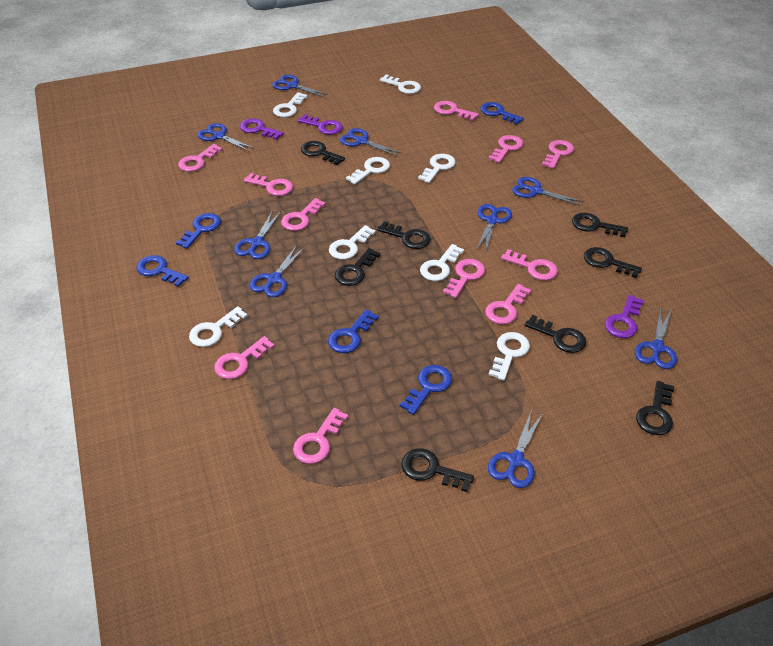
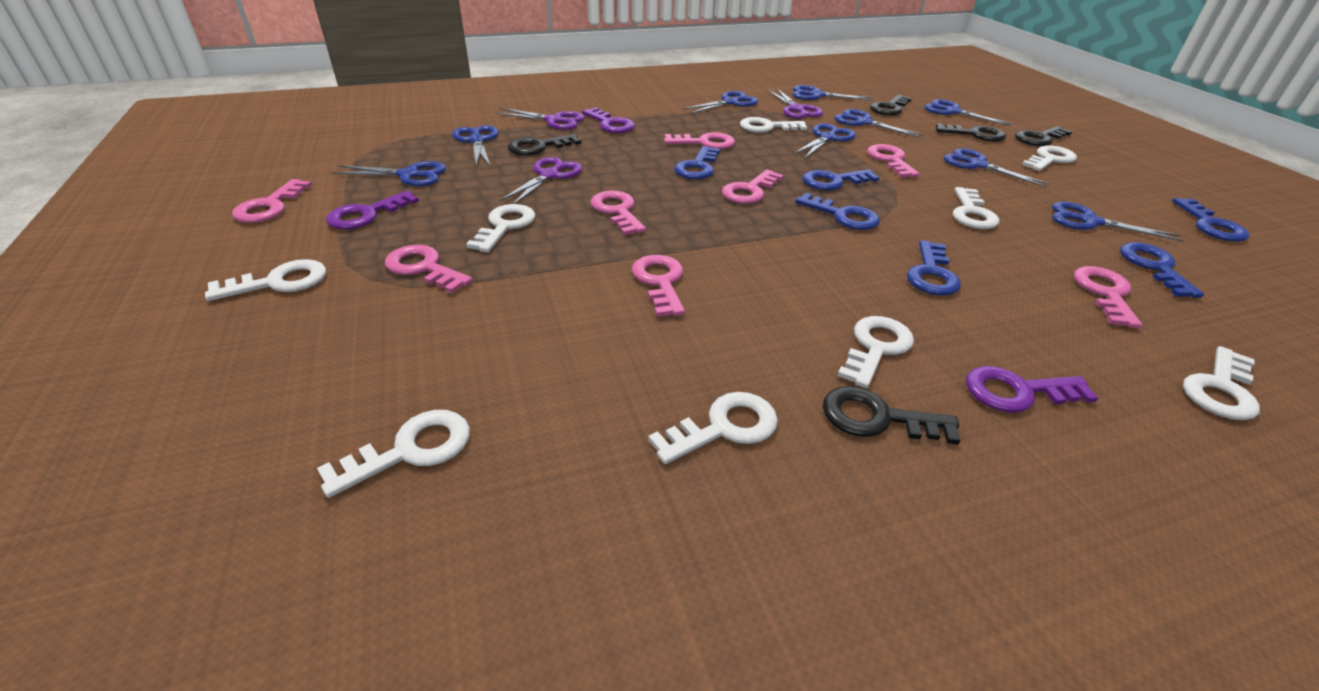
black key: 8 -> 5
blue key: 5 -> 6
pink key: 11 -> 8
purple scissors: 0 -> 3
white key: 8 -> 9

